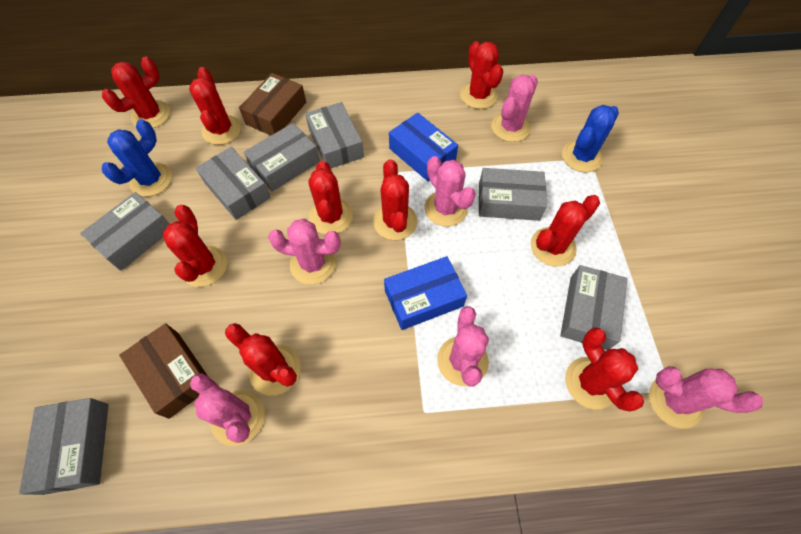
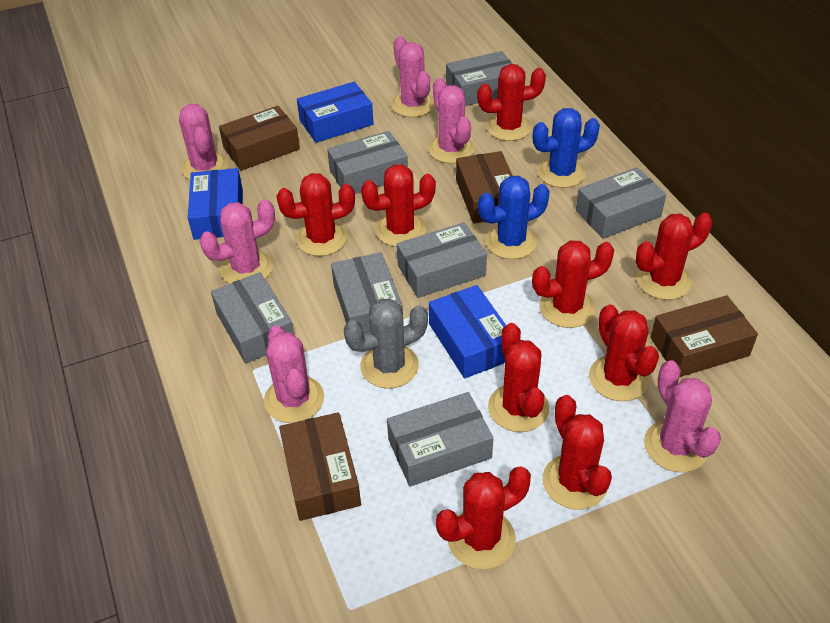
blue box: 2 -> 3
brown box: 2 -> 4
grey cactus: 0 -> 1

